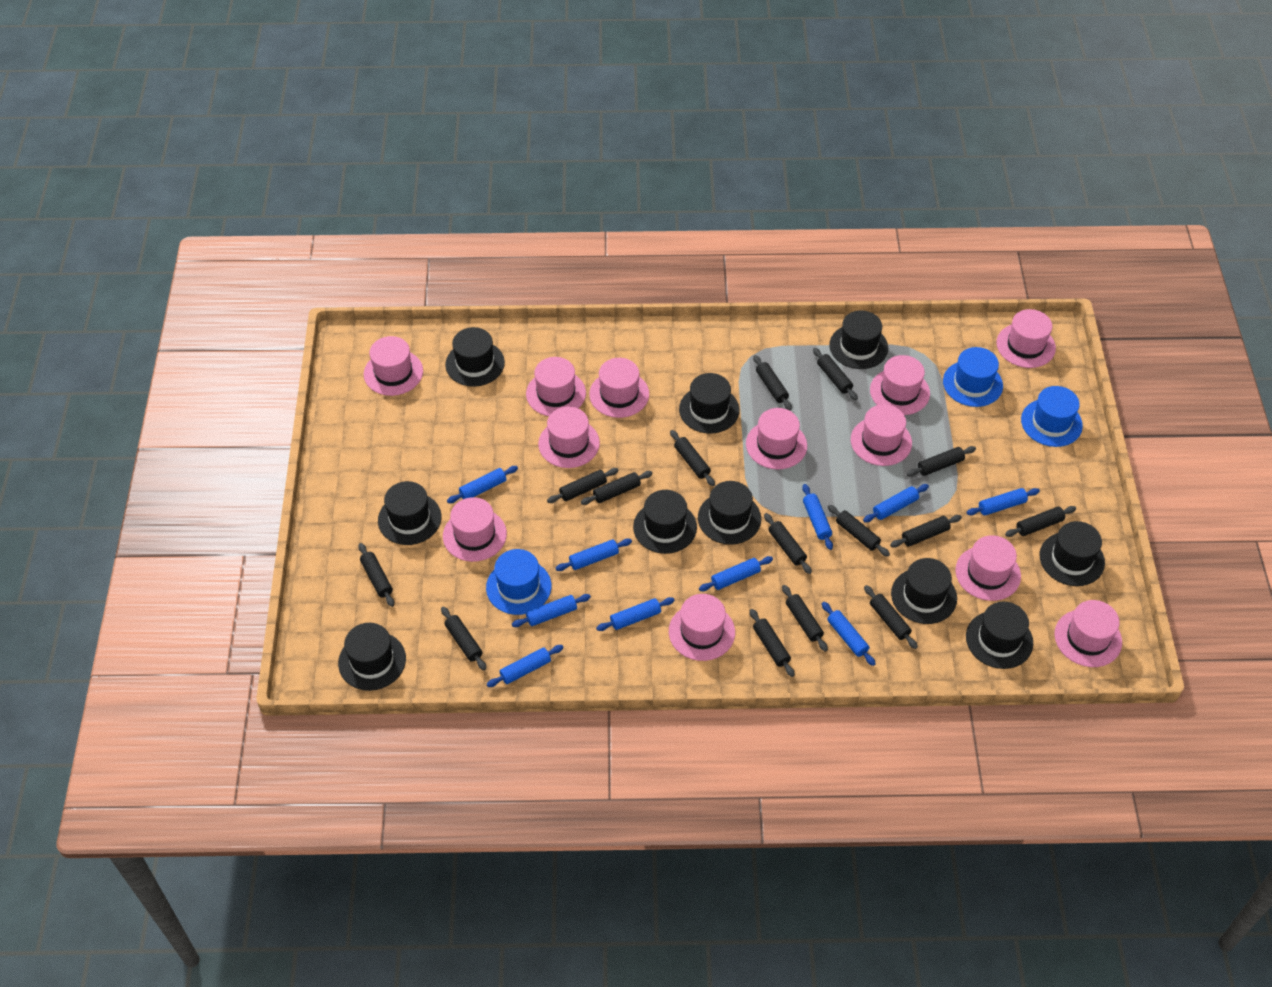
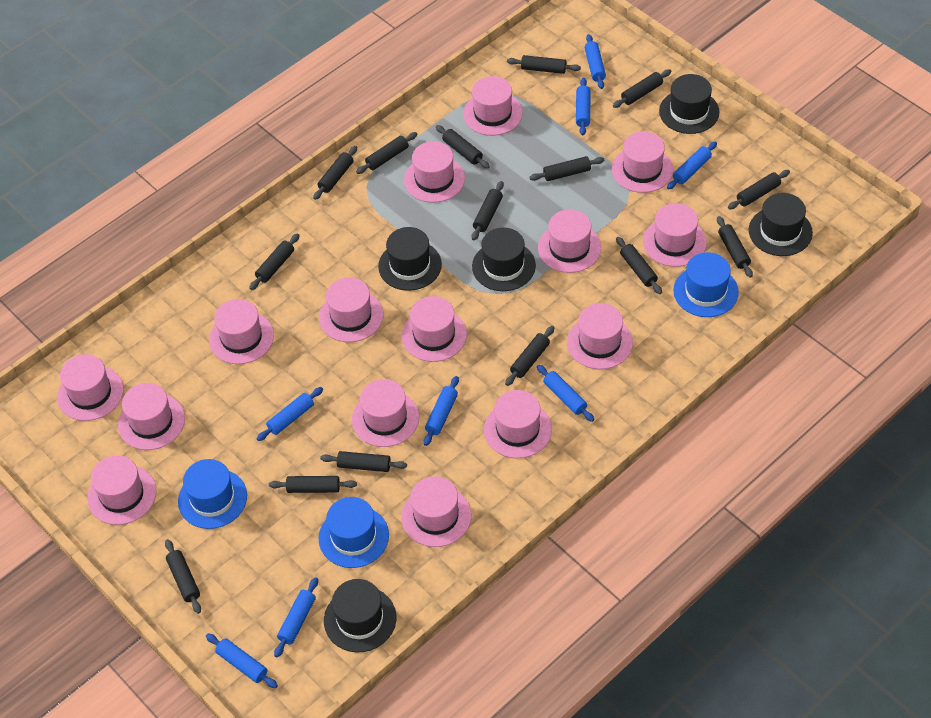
black hat: 10 -> 5
blue rolling pin: 10 -> 8
pink hat: 12 -> 15

